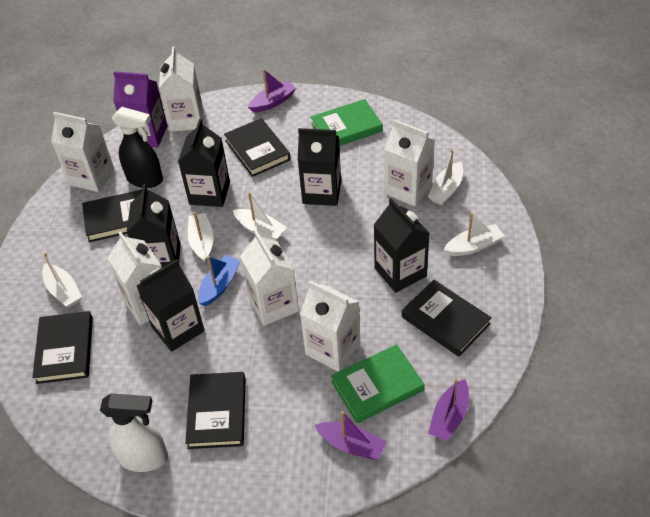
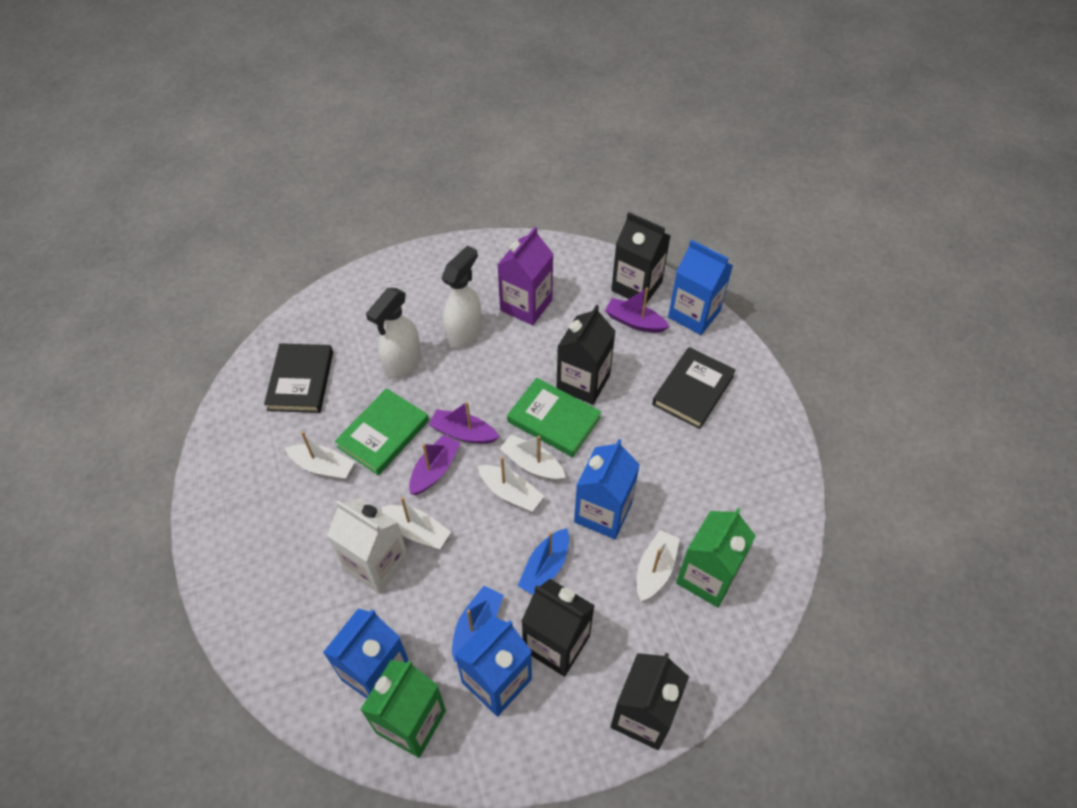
black book: 5 -> 2
black carton: 5 -> 4
black spray bottle: 1 -> 0
blue boat: 1 -> 2
blue carton: 0 -> 4
green carton: 0 -> 2
white carton: 6 -> 1
white spray bottle: 1 -> 2

